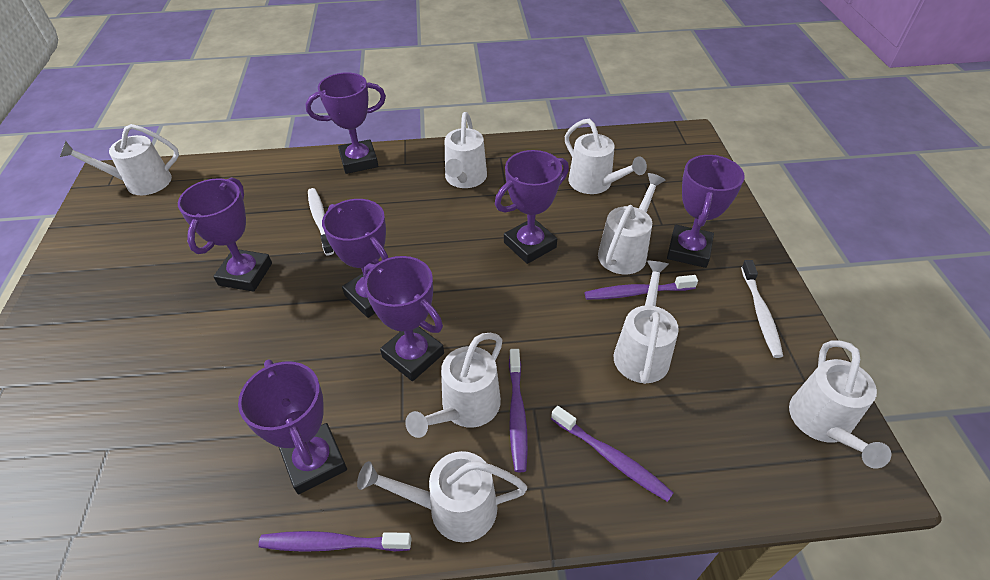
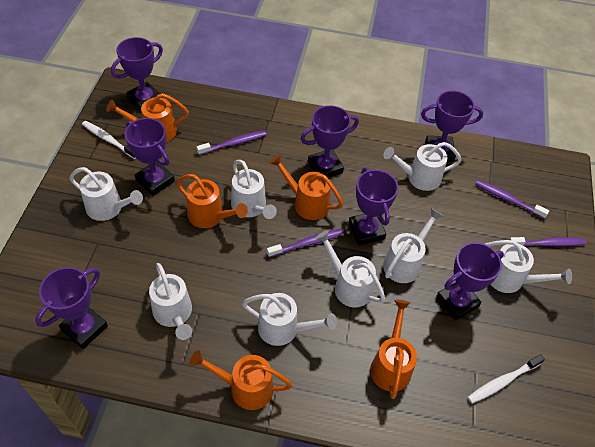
orange watering can: 0 -> 5

